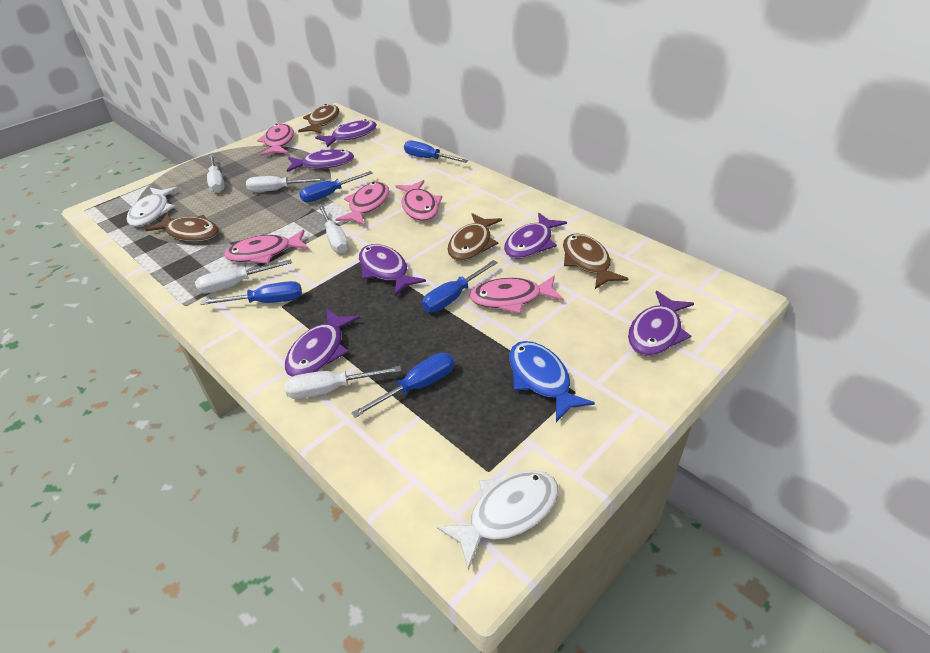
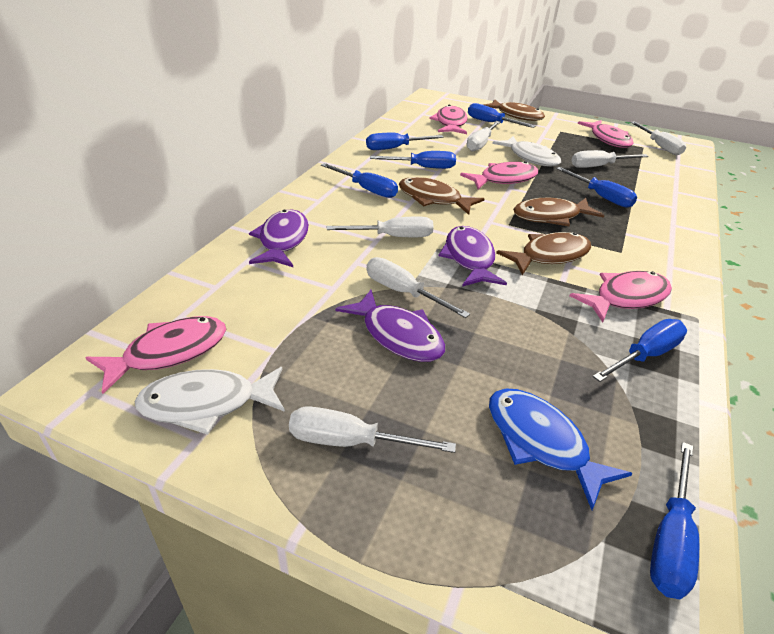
blue screwdriver: 5 -> 7
purple fish: 6 -> 3
white screwdriver: 5 -> 6

